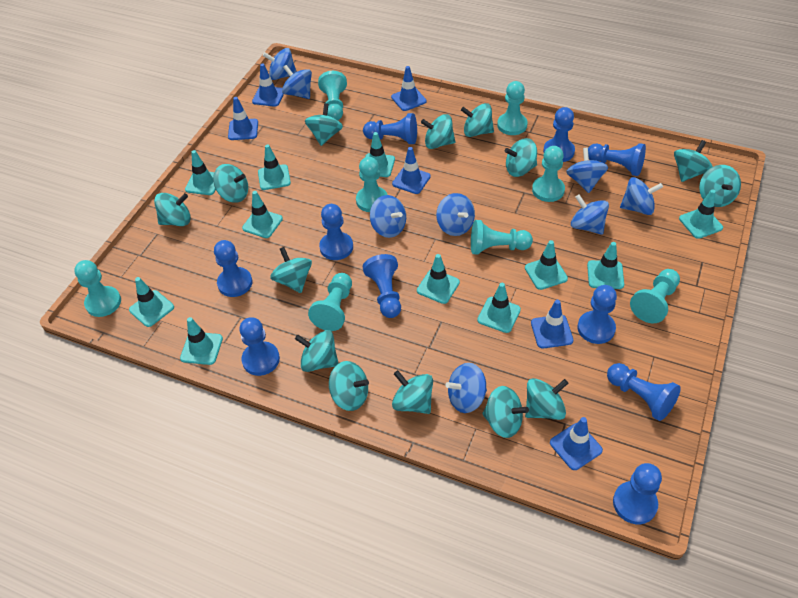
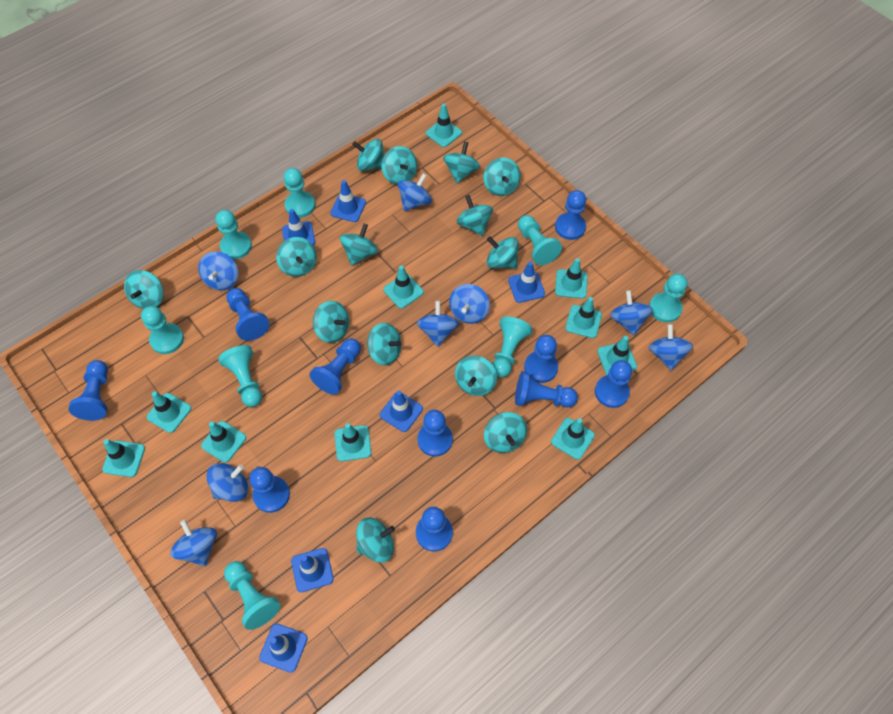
turquoise traffic cone: 11 -> 10

